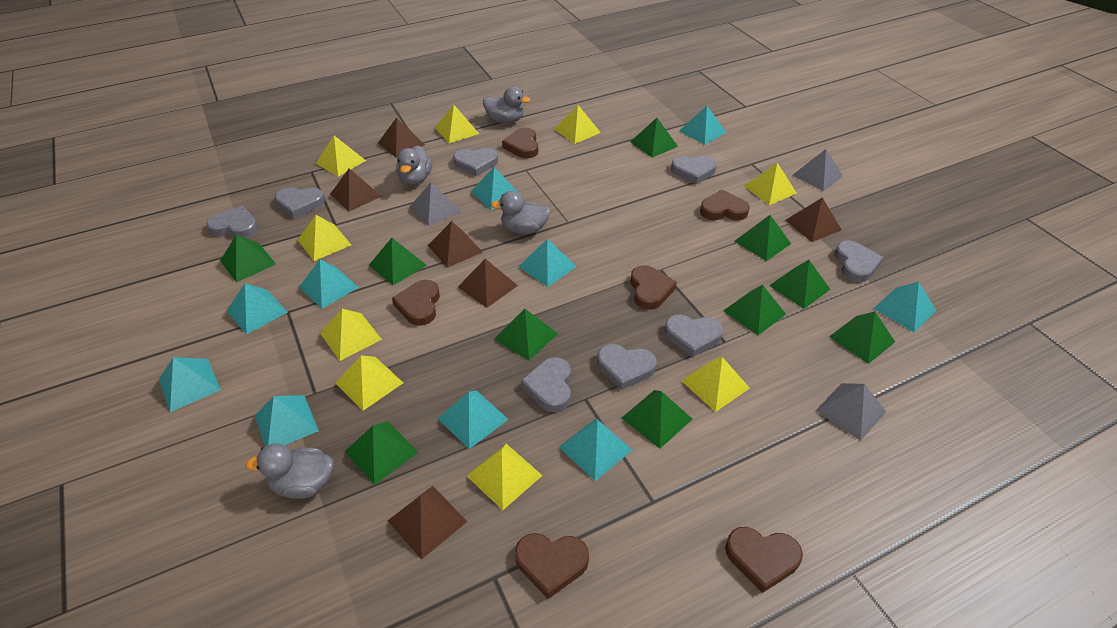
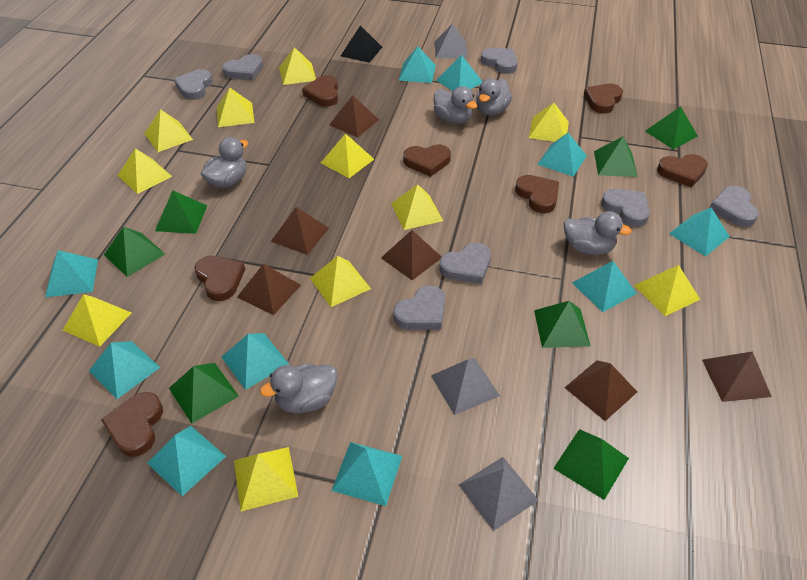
black pyramid: 0 -> 1
brown heart: 6 -> 7
green pyramid: 10 -> 7
grey duck: 4 -> 5
grey heart: 8 -> 7
yellow pyramid: 9 -> 11

